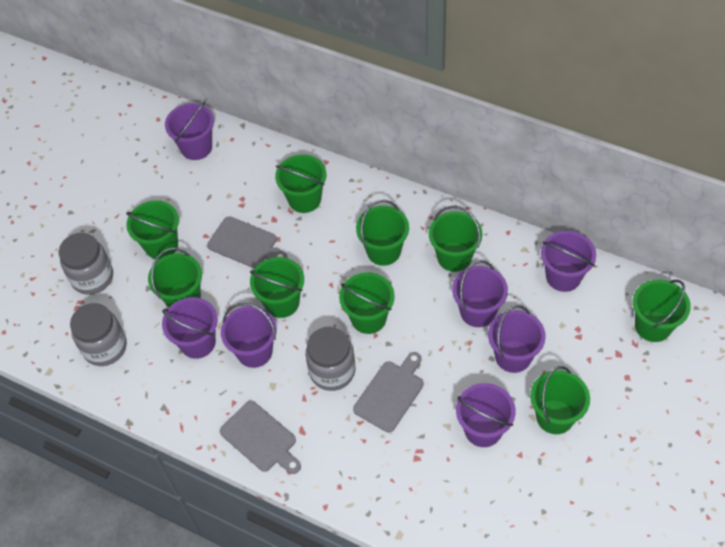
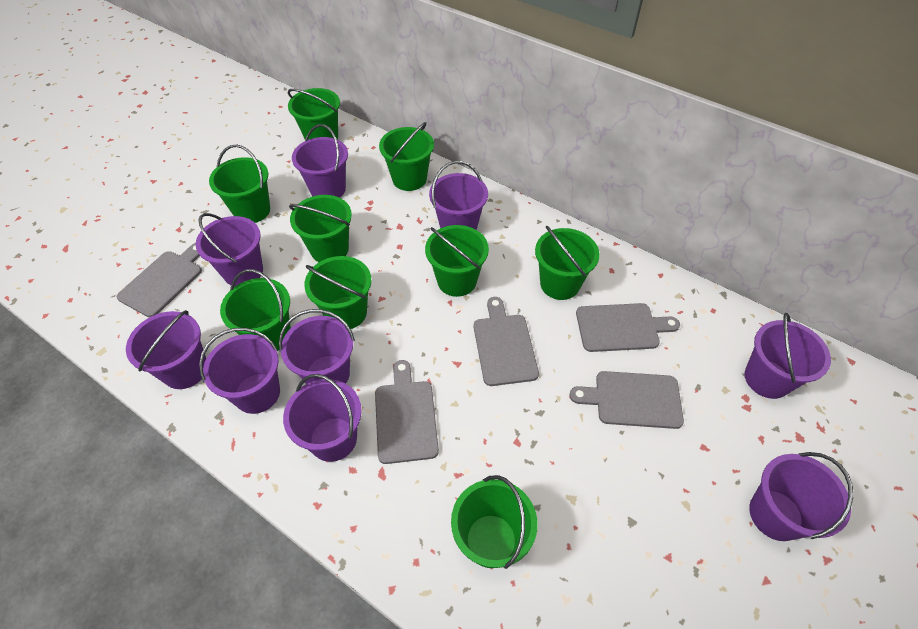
grey cutting board: 3 -> 5
grey jar: 3 -> 0
purple bucket: 7 -> 9

